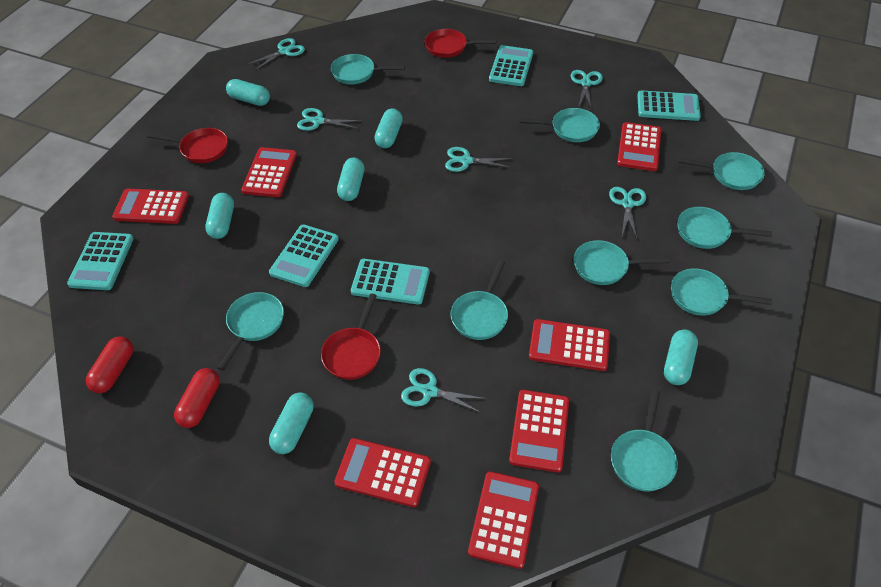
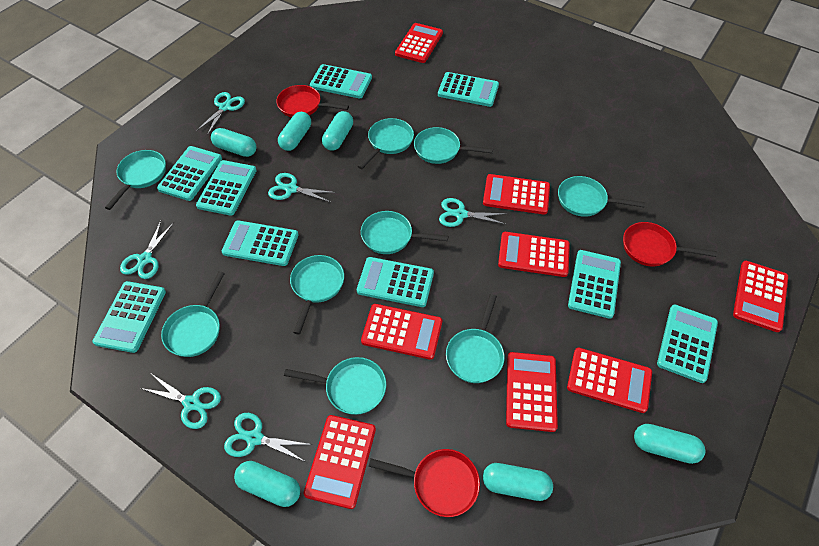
red calculator: 7 -> 8
red capsule: 2 -> 0
turquoise calculator: 5 -> 9

